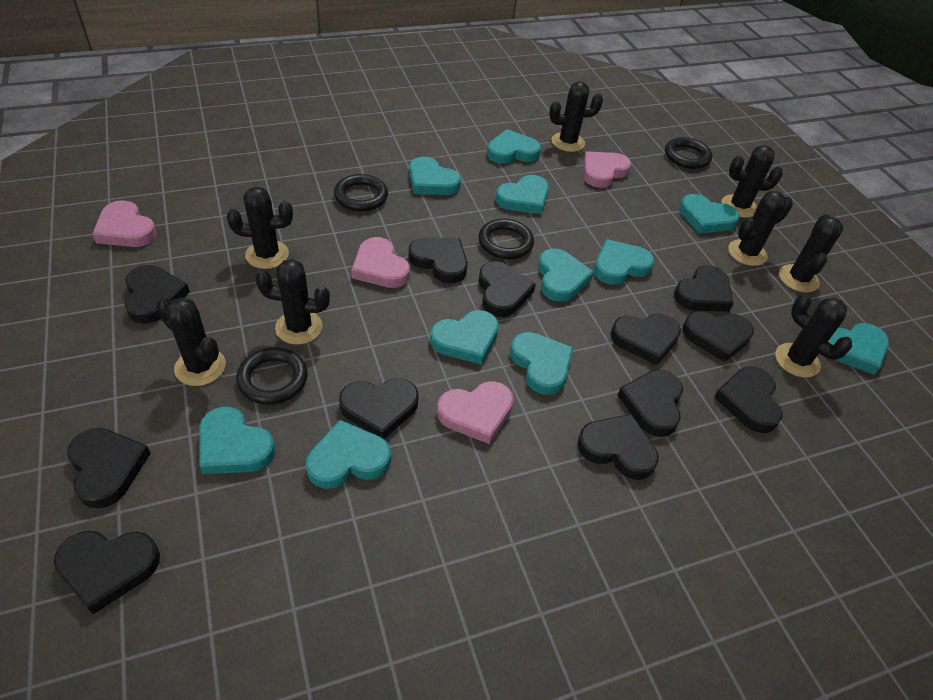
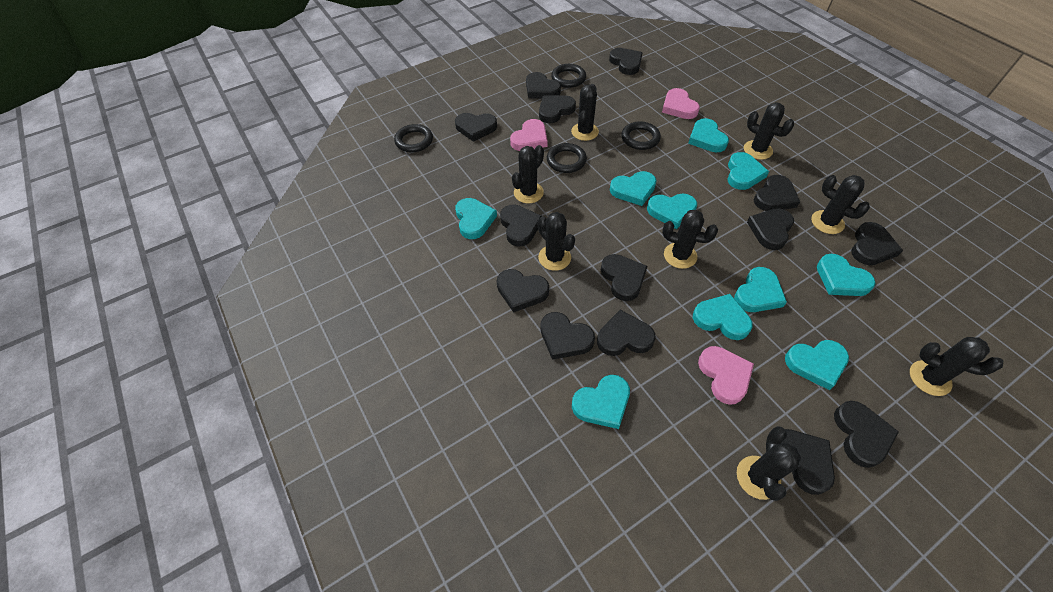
black heart: 12 -> 14
pink heart: 4 -> 3
turquoise heart: 11 -> 10

